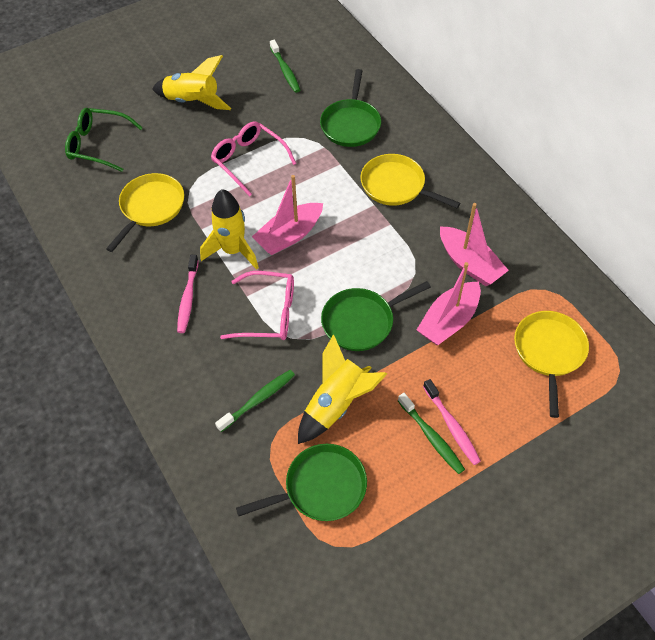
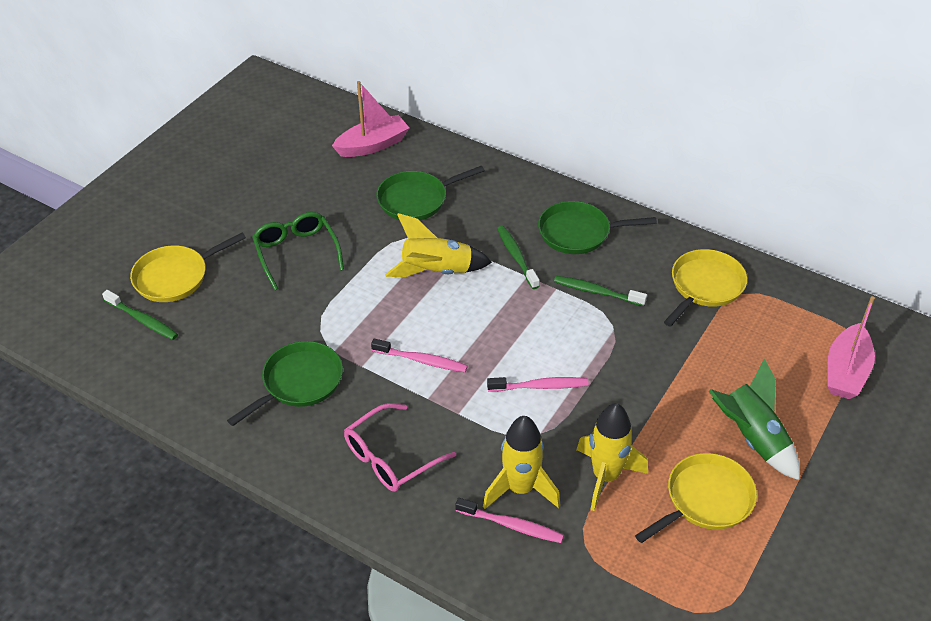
green rocket: 0 -> 1
pink boat: 3 -> 2
pink glasses: 2 -> 1
pink toothbrush: 2 -> 3

